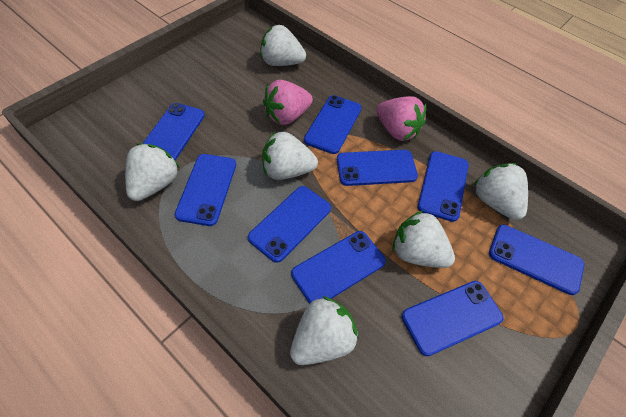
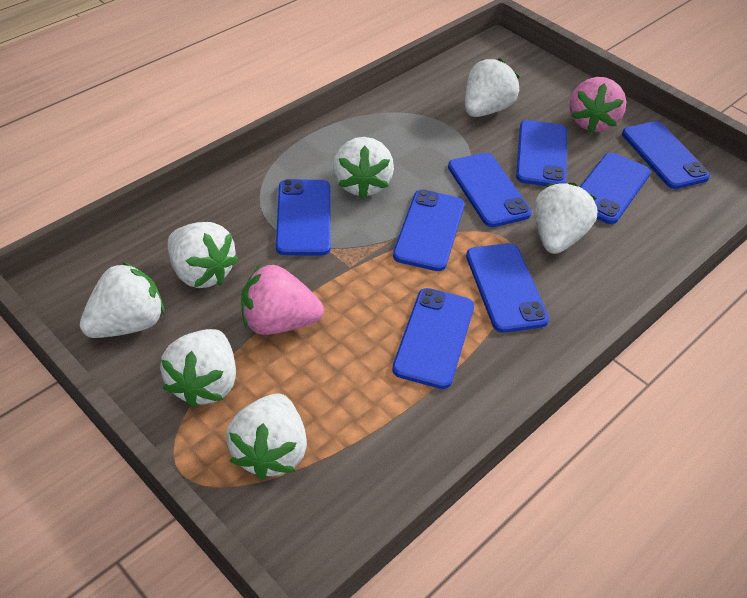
blue phone: 9 -> 8
white strawberry: 6 -> 7

